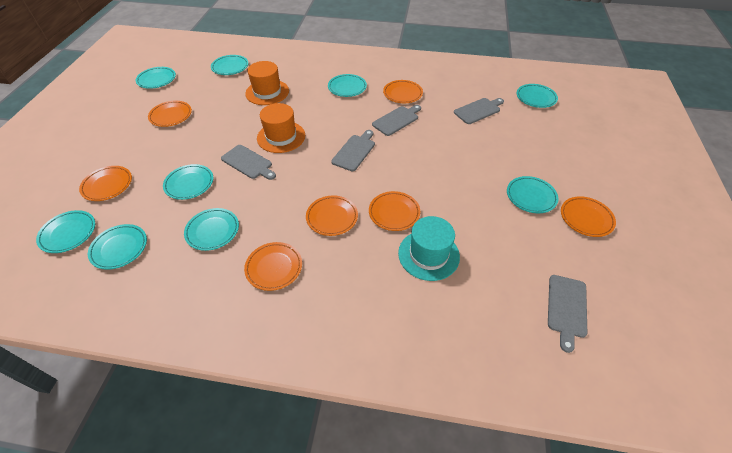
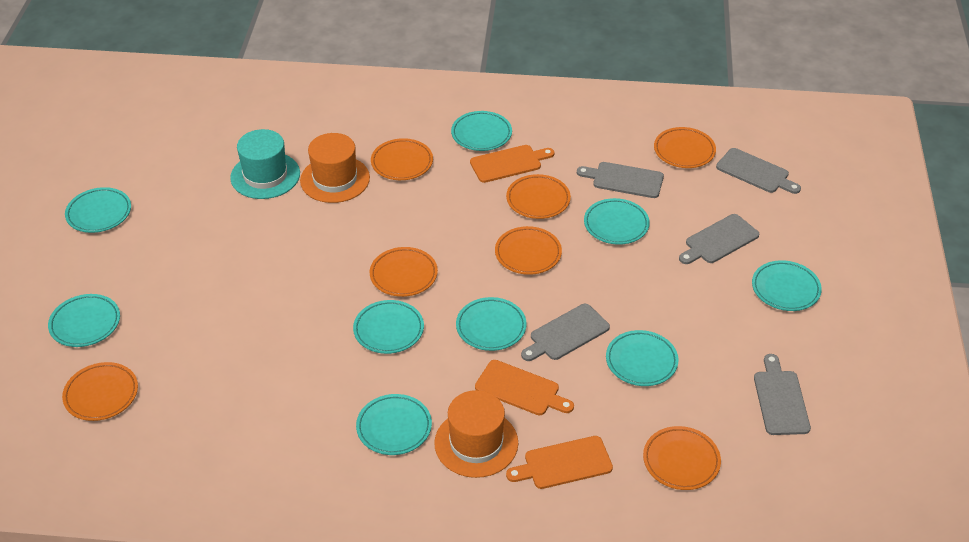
orange cutting board: 0 -> 3

